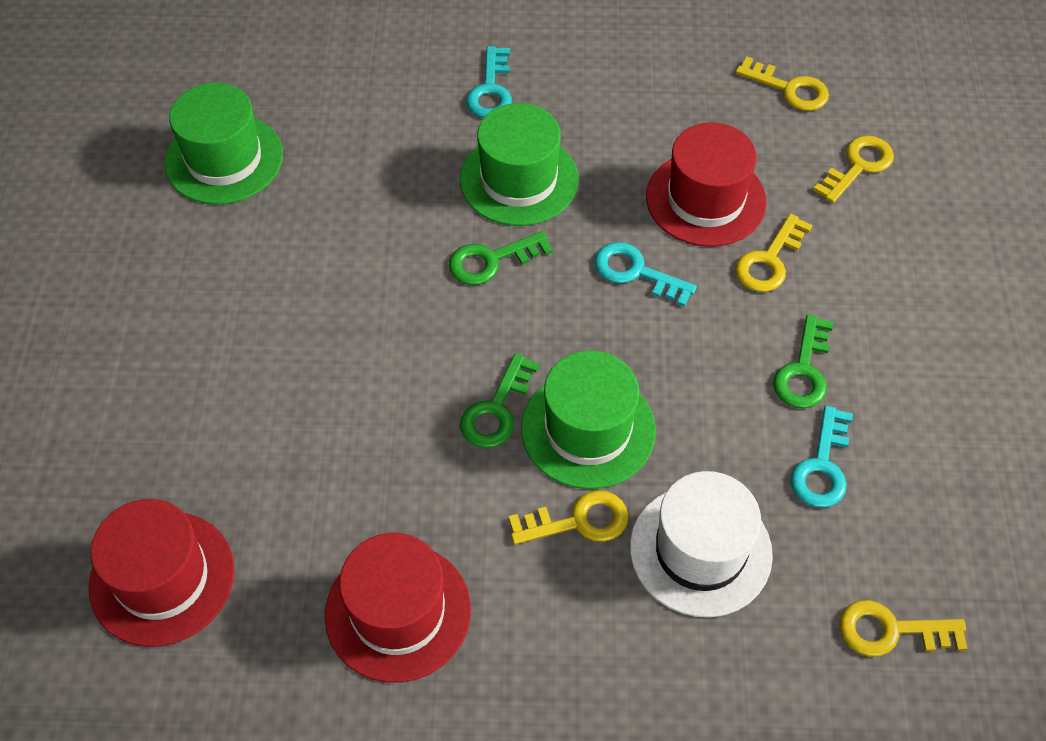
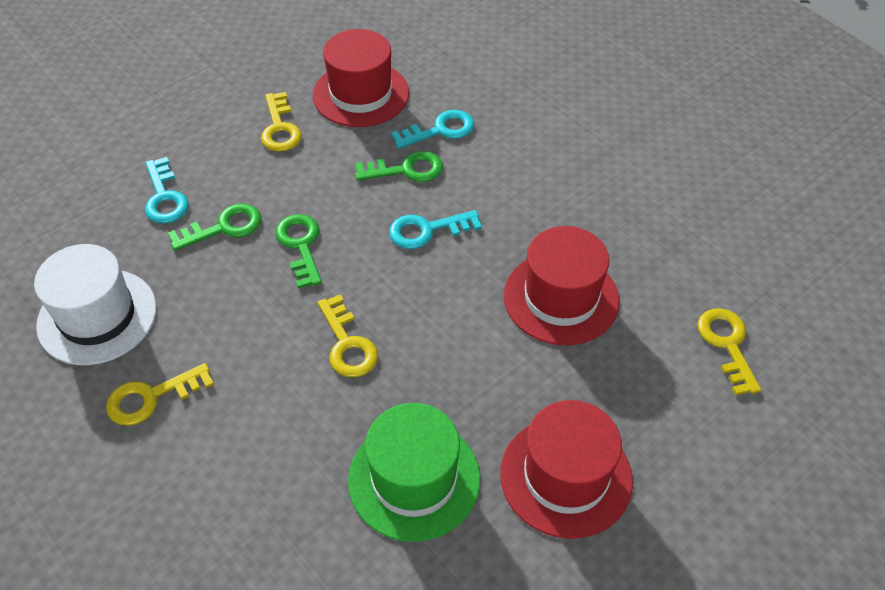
green hat: 3 -> 1
yellow key: 5 -> 4

